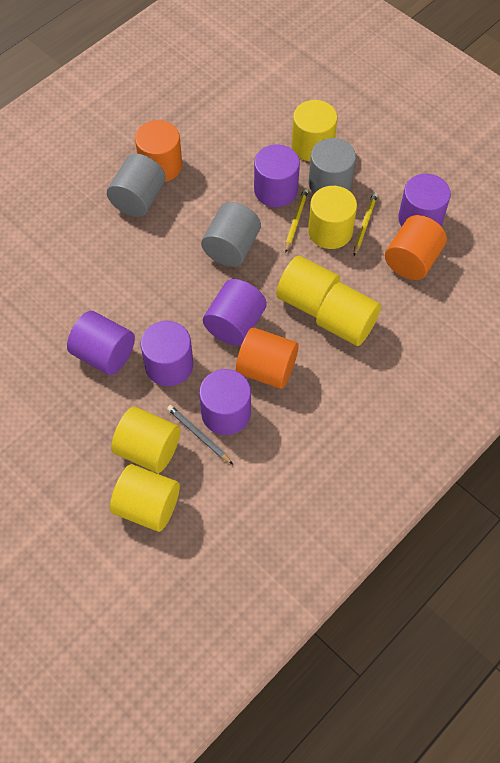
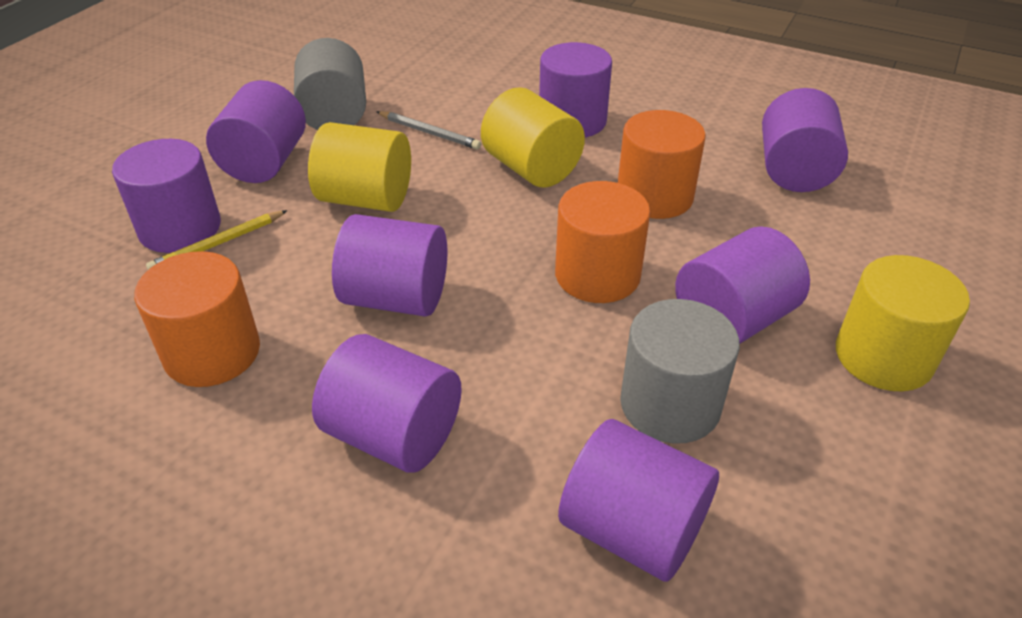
grey cylinder: 3 -> 2
purple cylinder: 6 -> 8
yellow cylinder: 6 -> 3
yellow pencil: 2 -> 1

